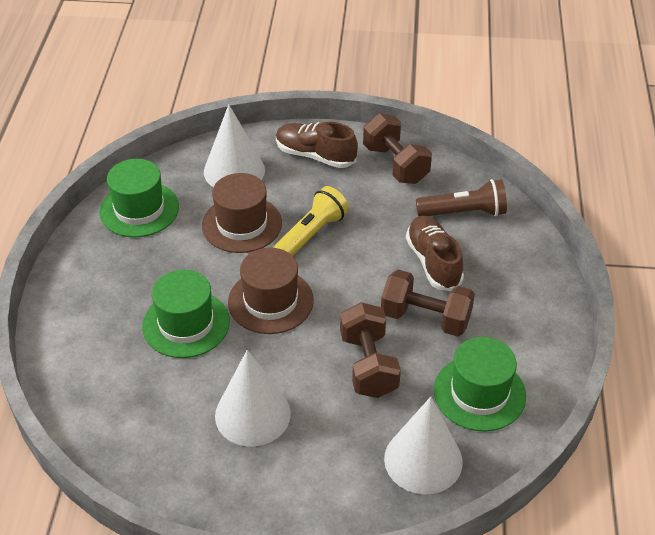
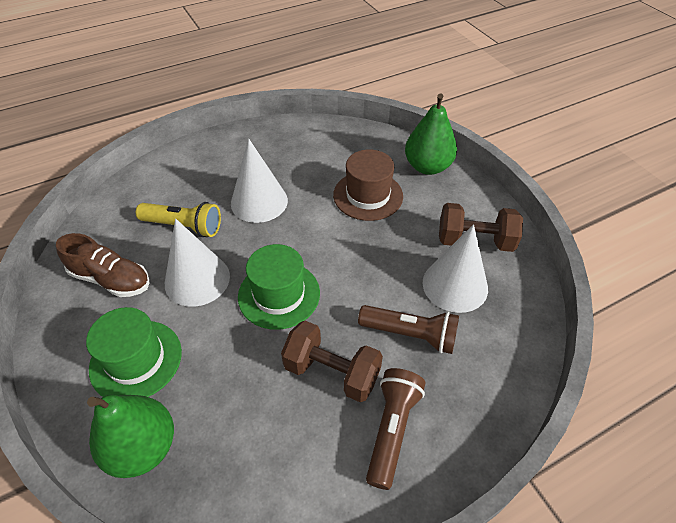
brown dumbbell: 3 -> 2
brown flashlight: 1 -> 2
brown hat: 2 -> 1
brown shoe: 2 -> 1
green hat: 3 -> 2
green pear: 0 -> 2

